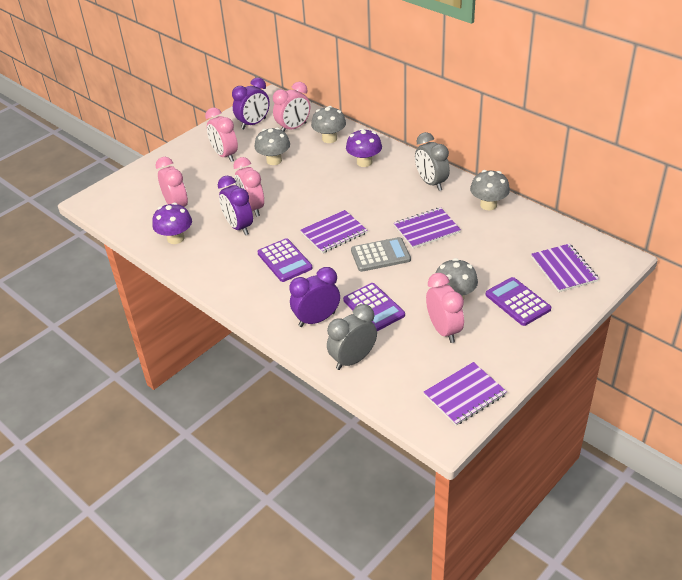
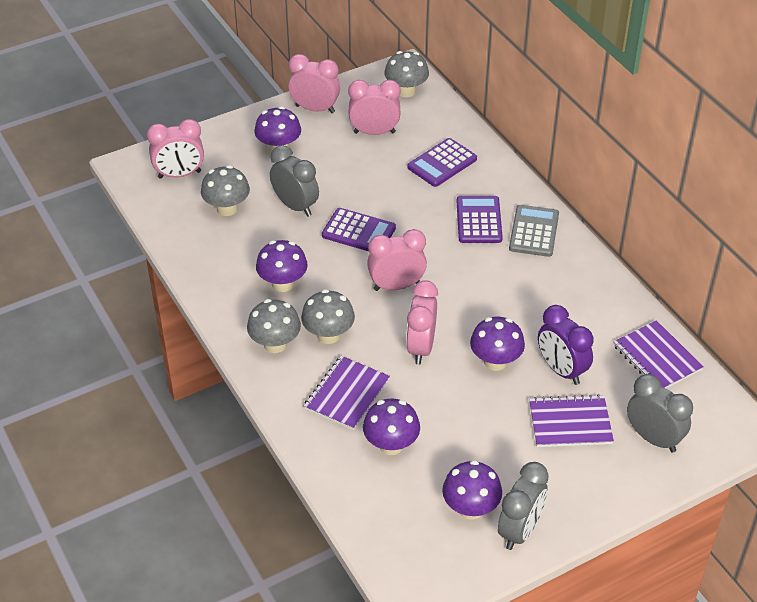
grey clock: 2 -> 3
purple clock: 3 -> 1
purple mushroom: 2 -> 5
purple notebook: 4 -> 3

